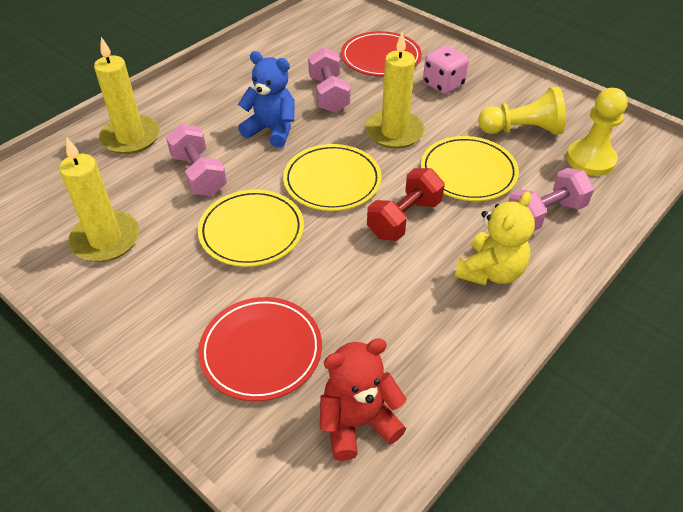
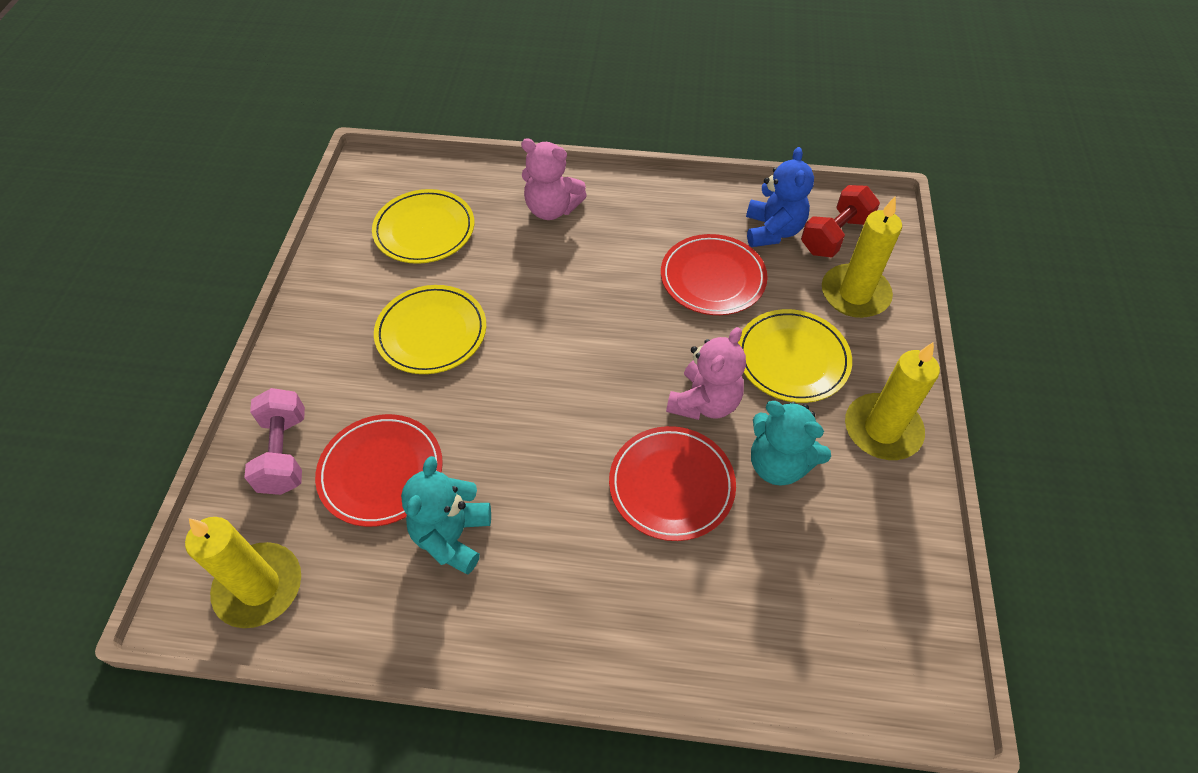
pink dice: 1 -> 0
pink dumbbell: 3 -> 1
pink teddy bear: 0 -> 2
red plate: 2 -> 3
red teddy bear: 1 -> 0
turquoise teddy bear: 0 -> 2
yellow pawn: 2 -> 0
yellow teddy bear: 1 -> 0

